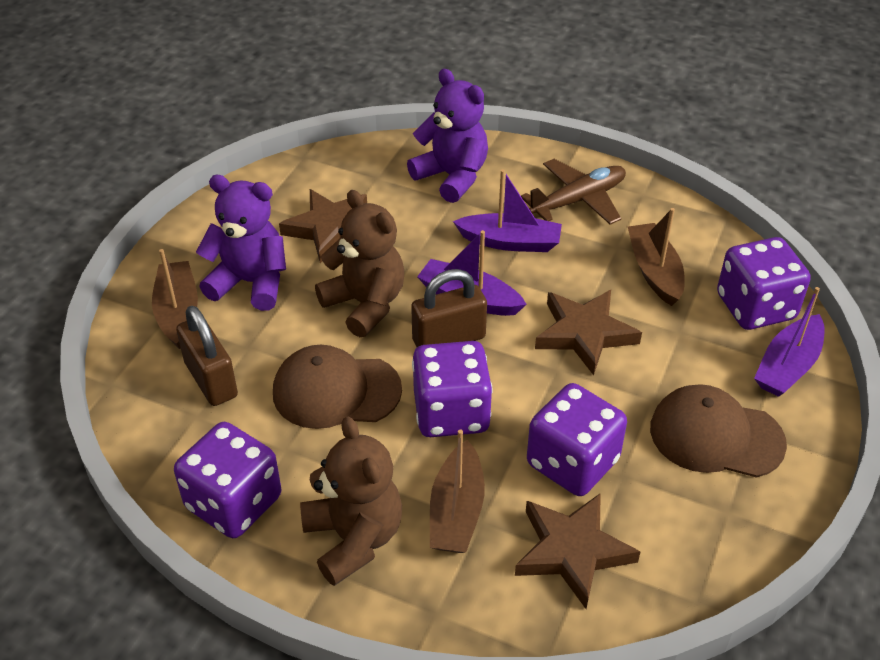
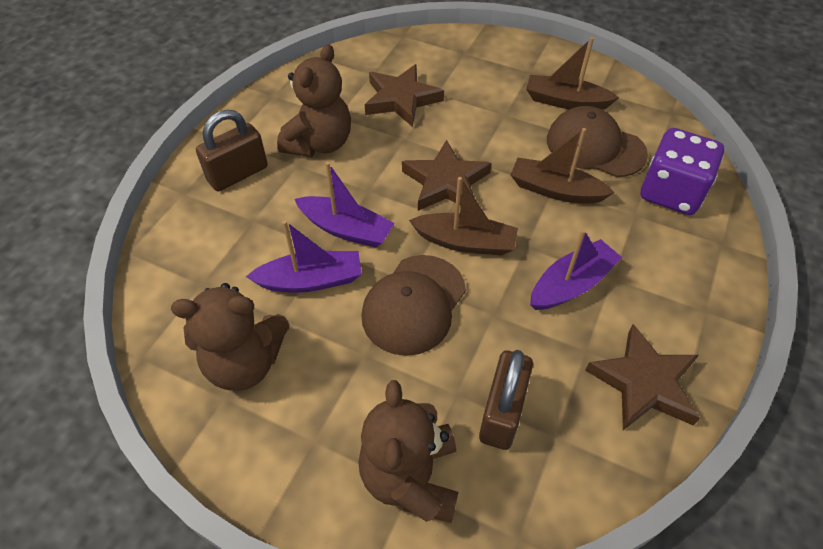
brown plane: 1 -> 0
brown teddy bear: 2 -> 3
purple dice: 4 -> 1
purple teddy bear: 2 -> 0

